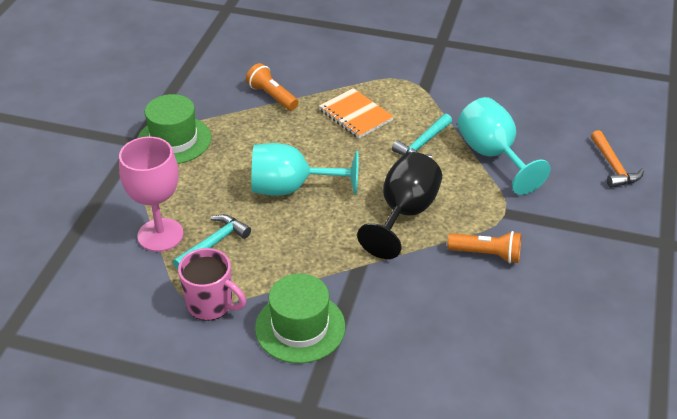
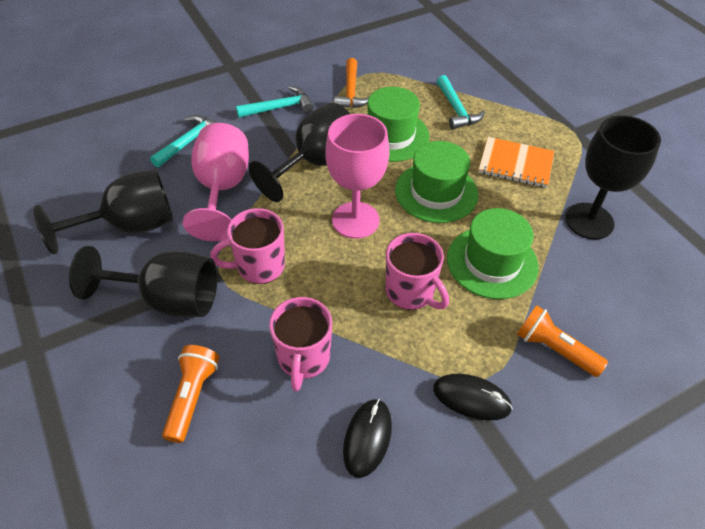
black goblet: 1 -> 4
black mouse: 0 -> 2
green hat: 2 -> 3
pink goblet: 1 -> 2
pink mug: 1 -> 3
turquoise goblet: 2 -> 0
turquoise hammer: 2 -> 3

